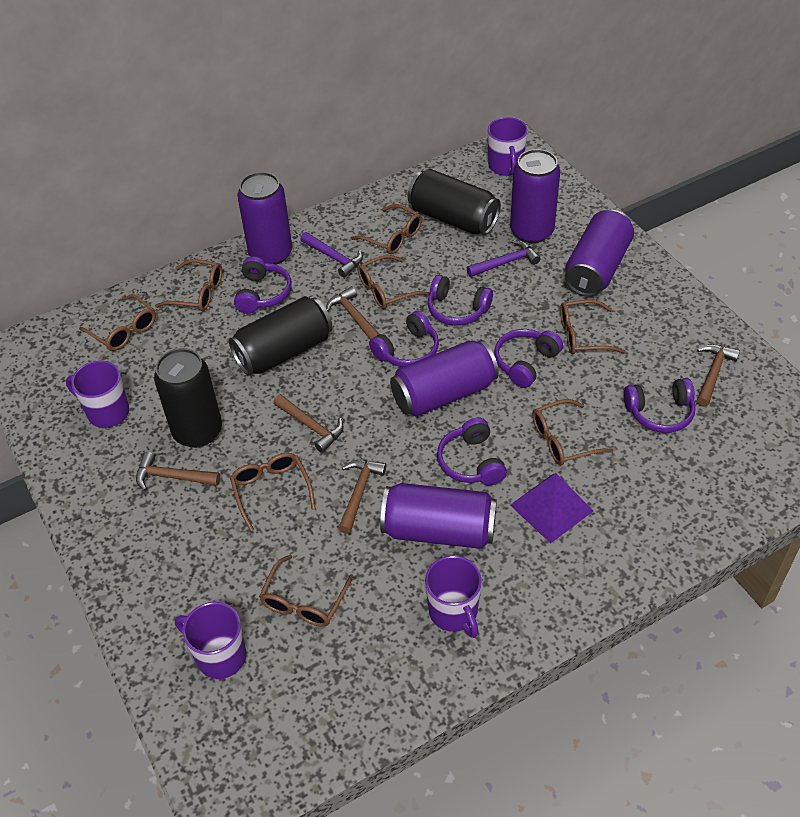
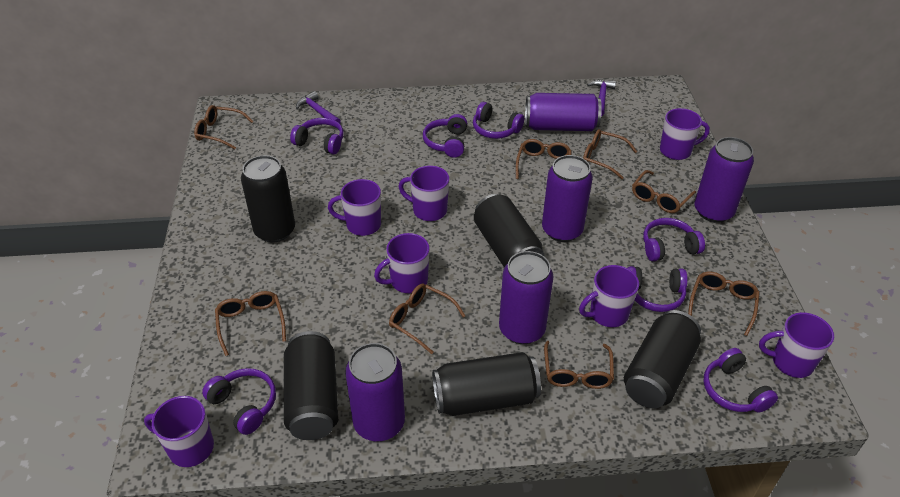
black can: 3 -> 5
brown hammer: 5 -> 0
purple headphones: 6 -> 7
purple mug: 4 -> 7
purple pyramid: 1 -> 0

